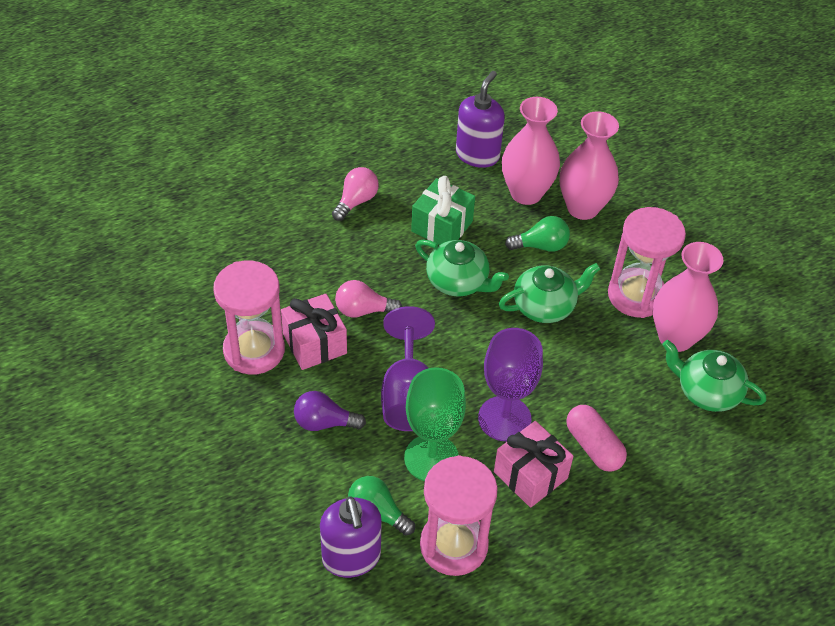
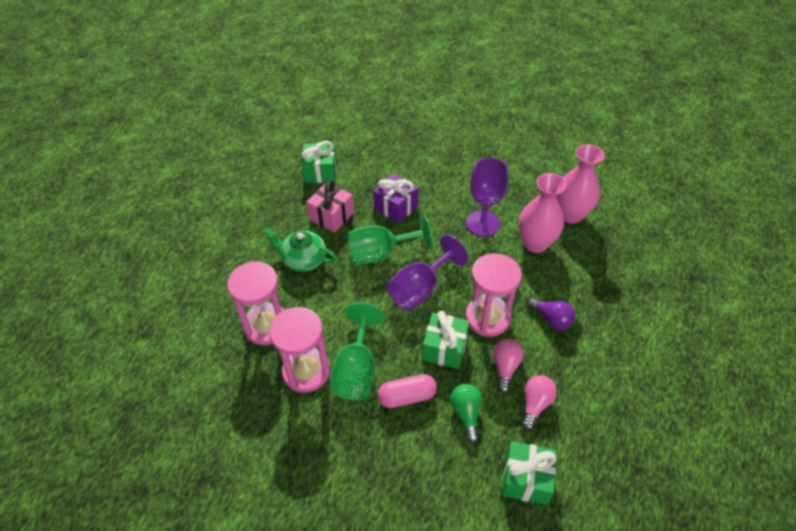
green gift: 1 -> 3
green goblet: 1 -> 2
green light bulb: 2 -> 1
green teapot: 3 -> 1
pink gift: 2 -> 1
pink vase: 3 -> 2
purple gift: 0 -> 1
purple soap dispenser: 2 -> 0

